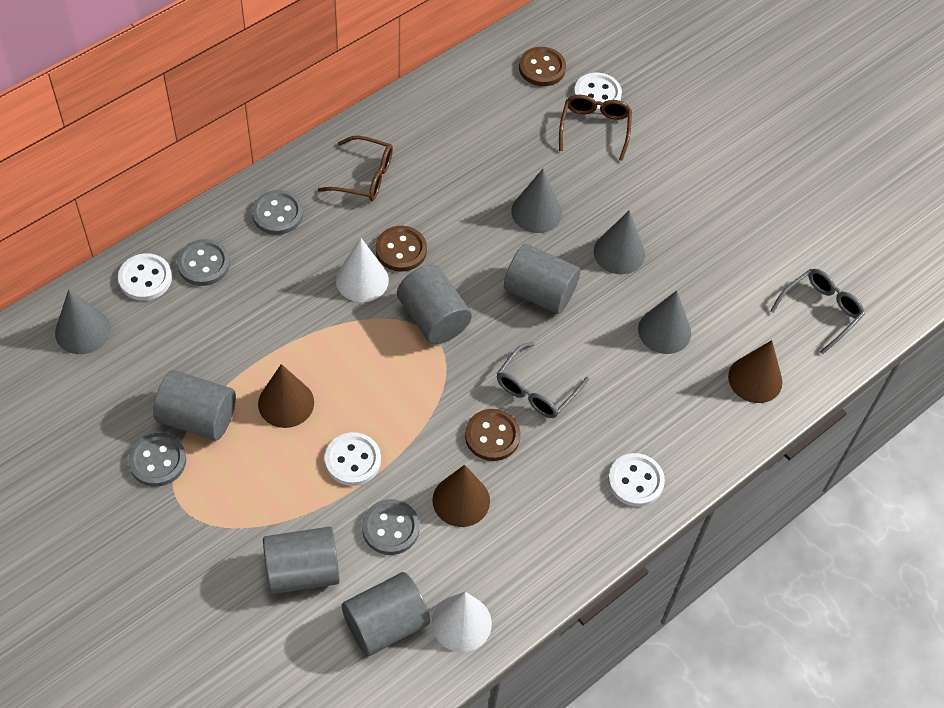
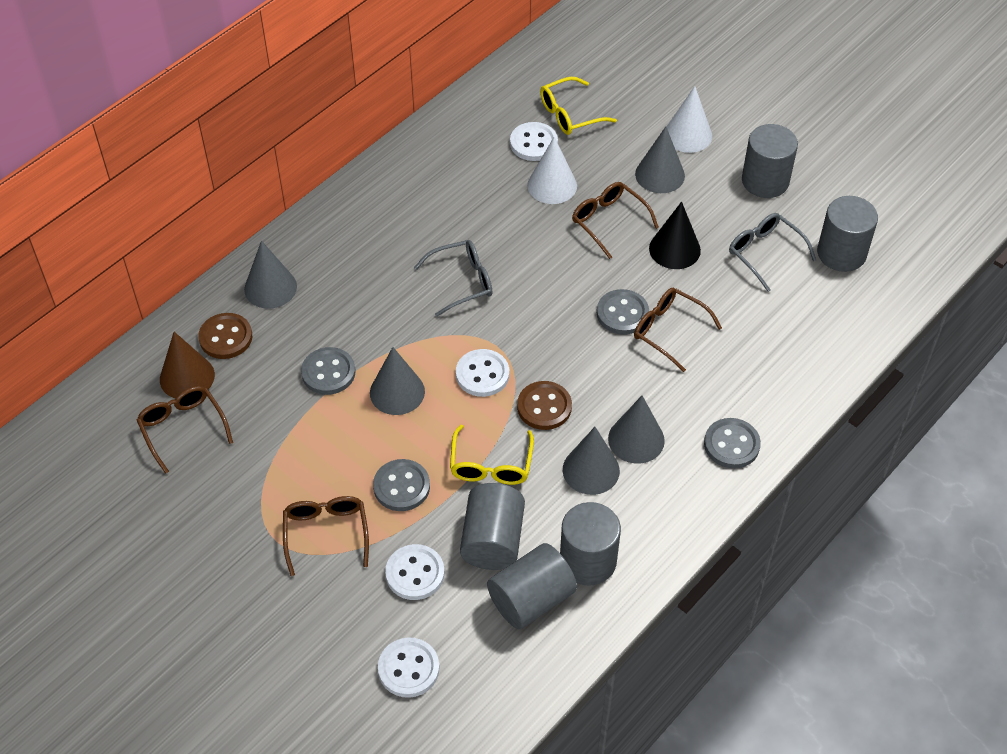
black cone: 0 -> 1
brown button: 3 -> 2
brown cone: 3 -> 1
brown glasses: 2 -> 4
grey cone: 4 -> 5
yellow glasses: 0 -> 2

